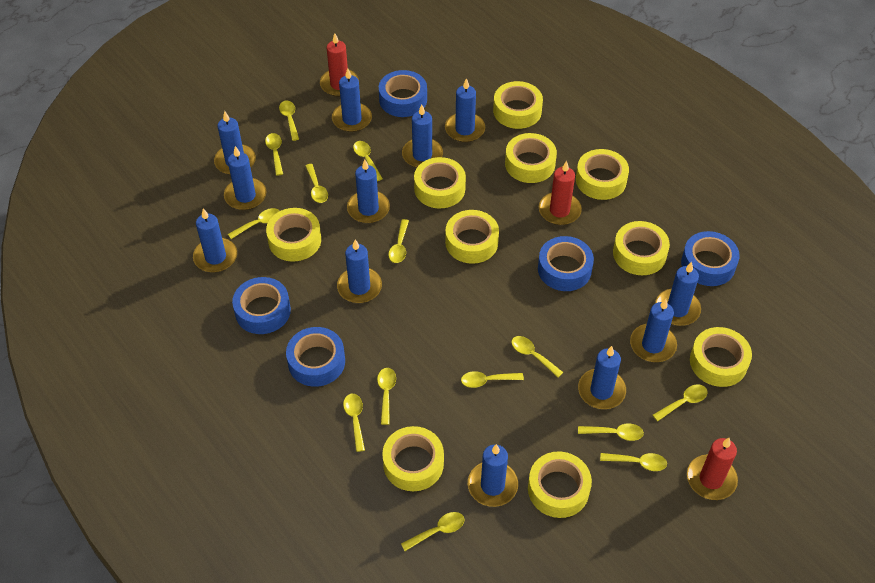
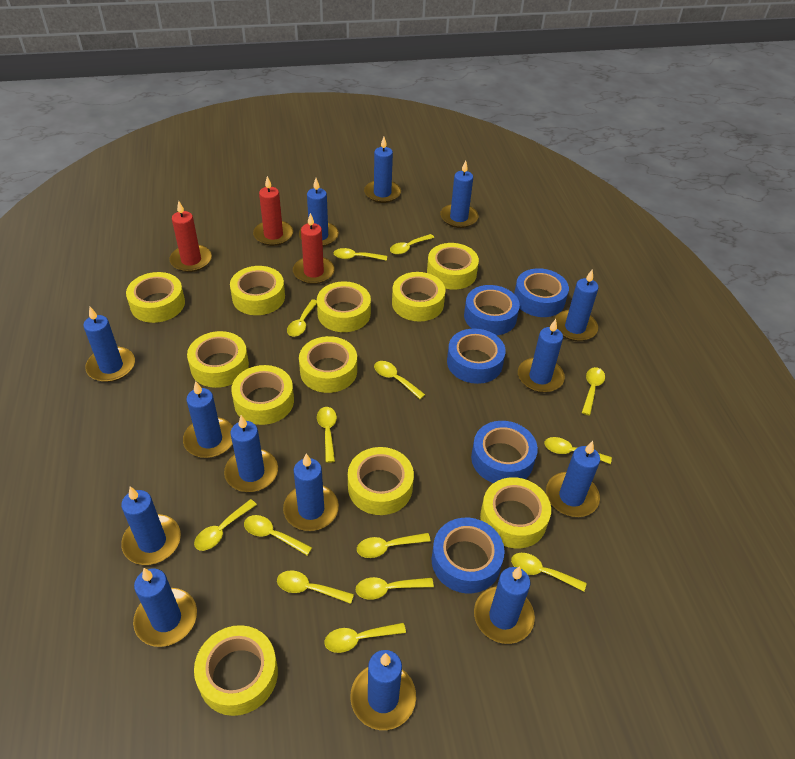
blue candle: 12 -> 14
yellow tape: 10 -> 11

